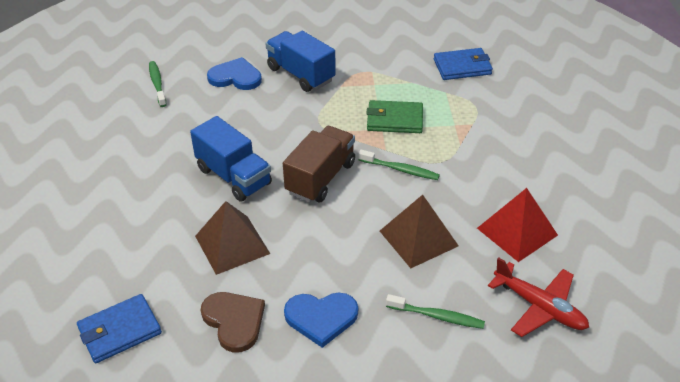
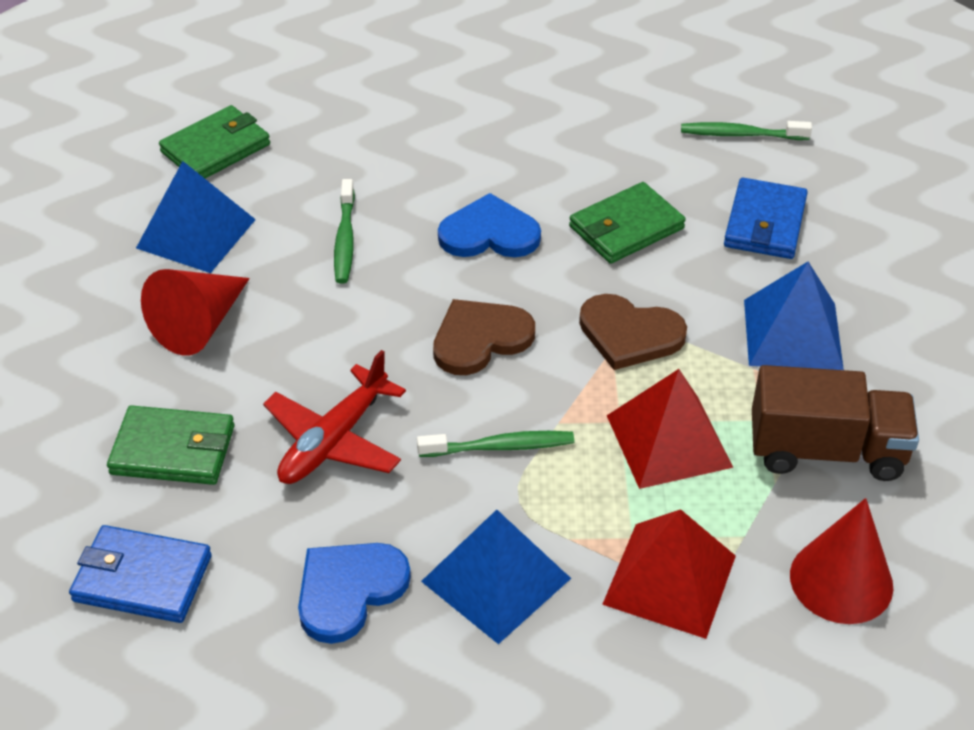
blue pyramid: 0 -> 3
blue truck: 2 -> 0
brown heart: 1 -> 2
brown pyramid: 2 -> 0
green wallet: 1 -> 3
red cone: 0 -> 2
red pyramid: 1 -> 2

